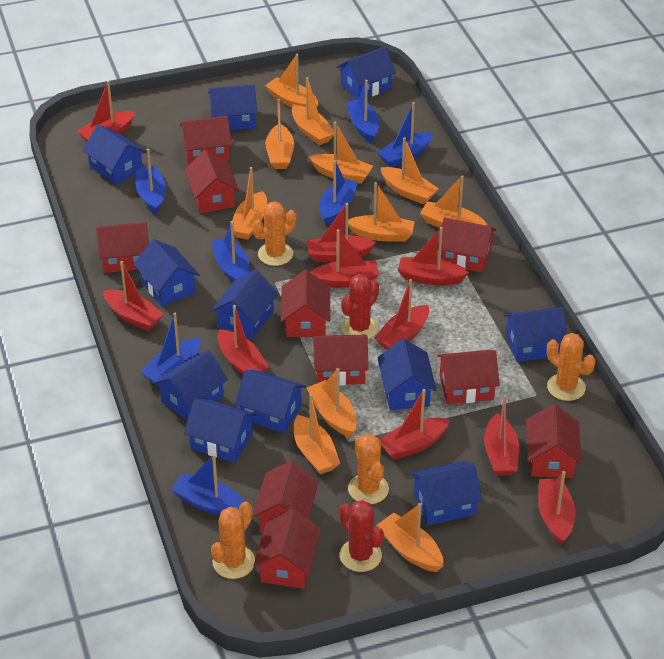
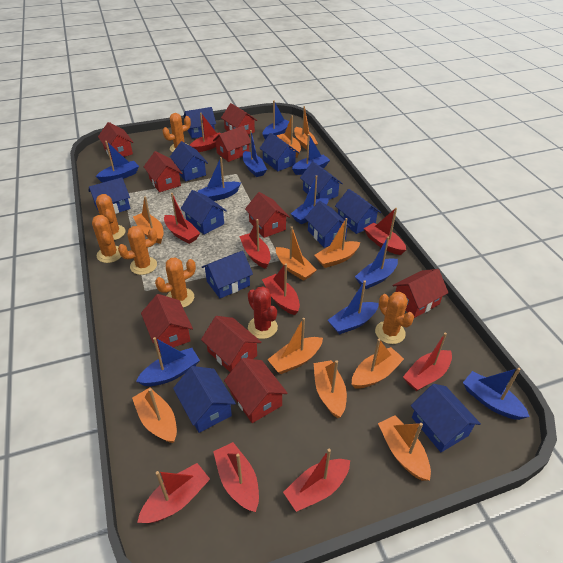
blue boat: 7 -> 10
orange boat: 11 -> 10
orange cactus: 4 -> 6
red boat: 10 -> 9
red cactus: 2 -> 1
red house: 10 -> 9

